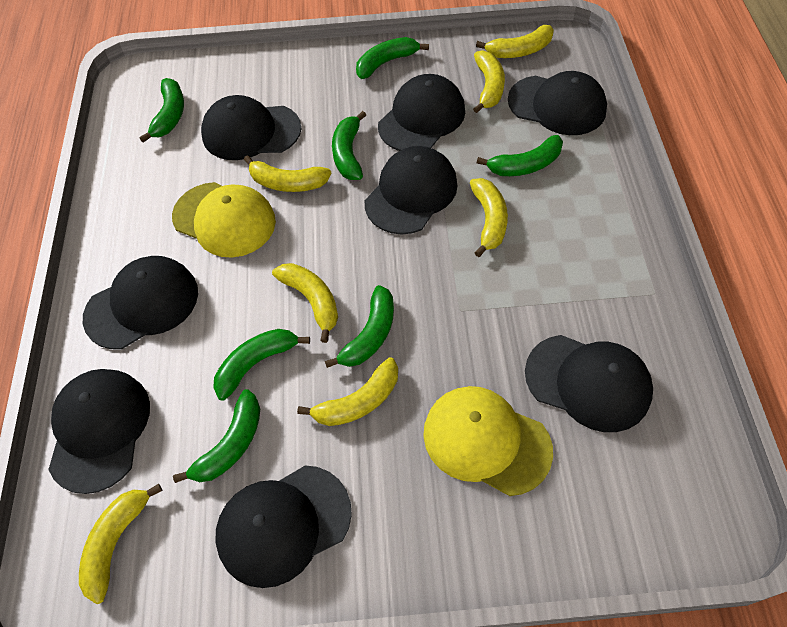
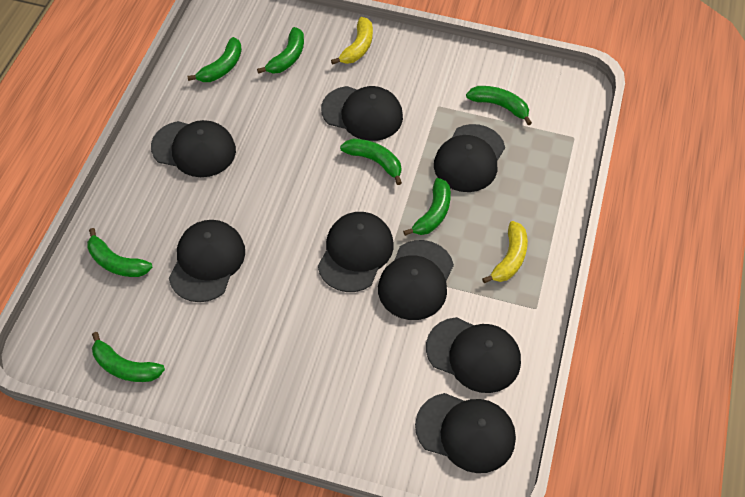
yellow banana: 7 -> 2
yellow cap: 2 -> 0

